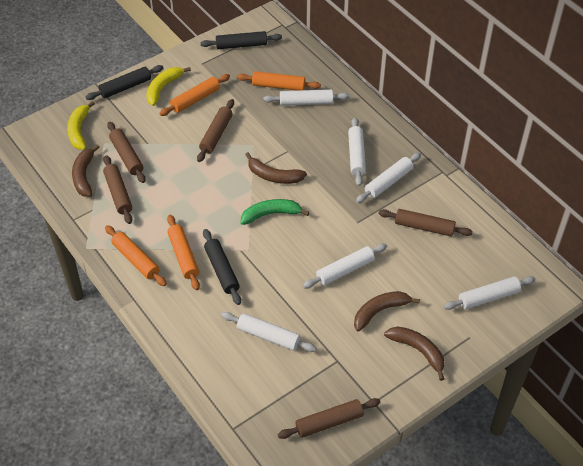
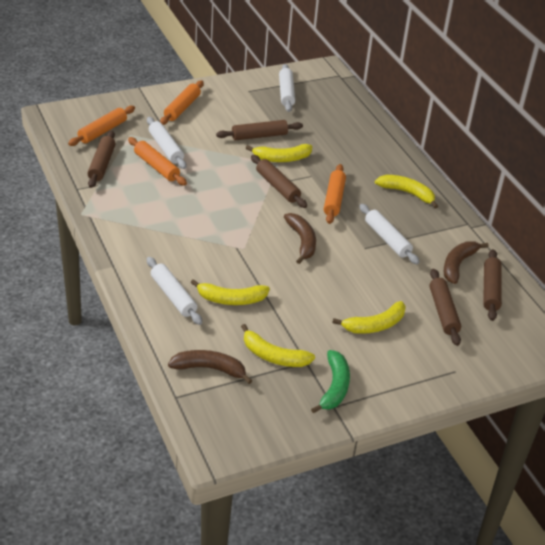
black rolling pin: 3 -> 0
brown banana: 4 -> 3
white rolling pin: 6 -> 4
yellow banana: 2 -> 5

